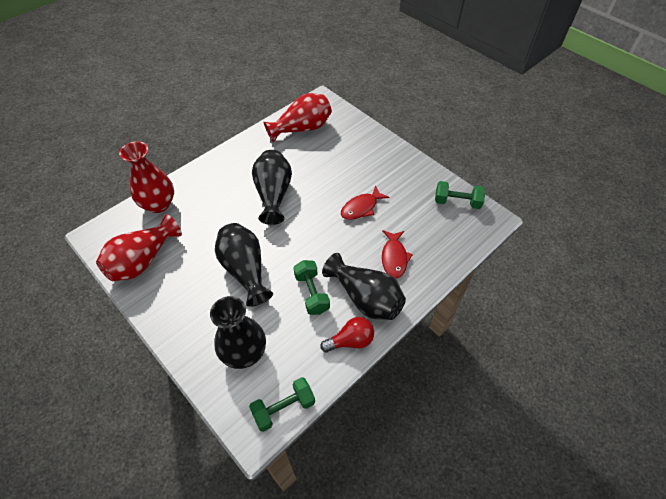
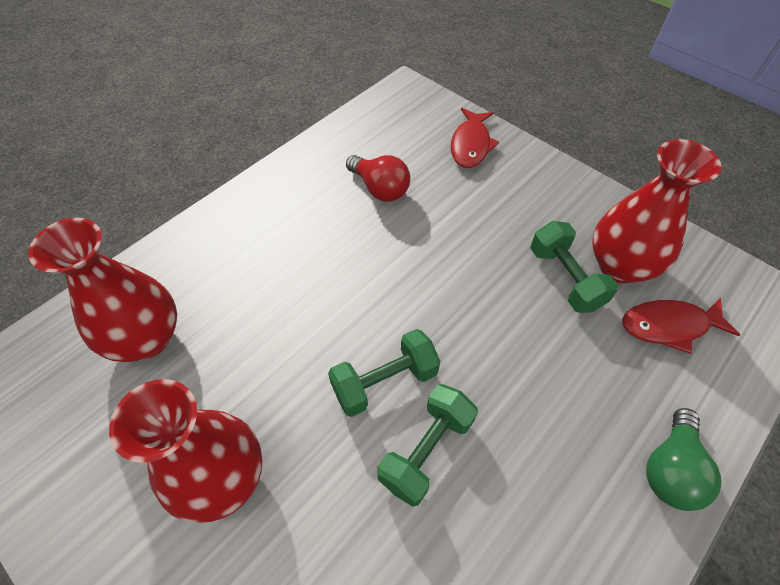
black vase: 4 -> 0
green light bulb: 0 -> 1

